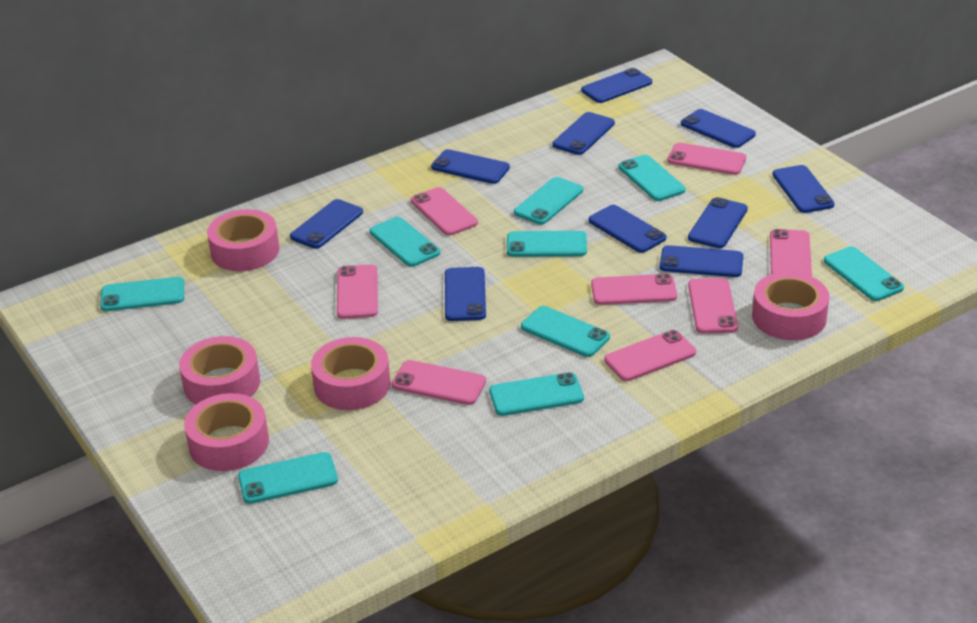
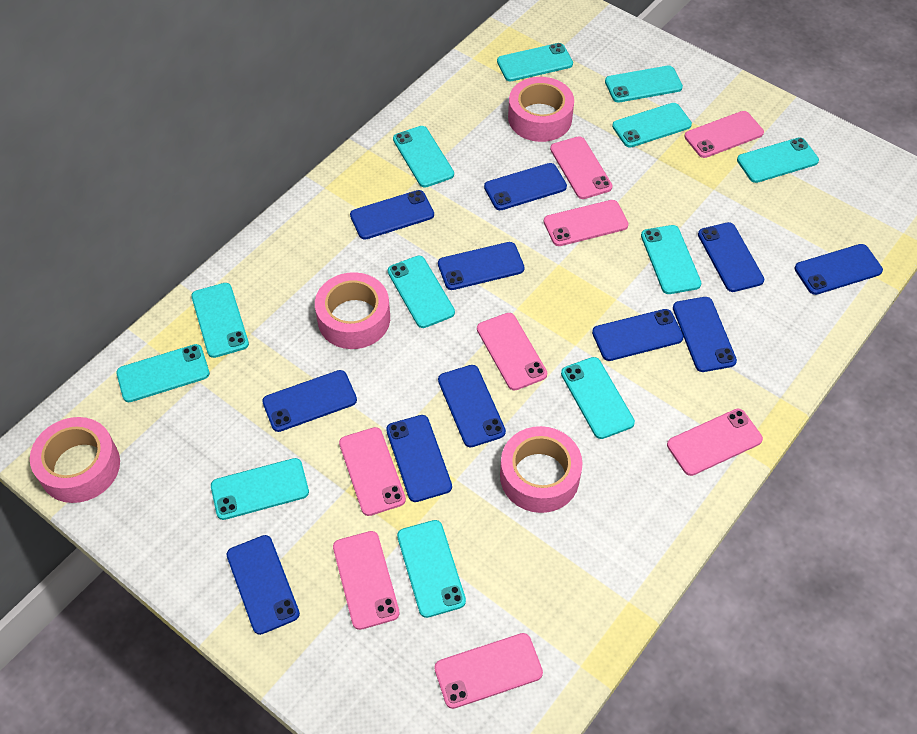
blue phone: 10 -> 11
pink tape: 5 -> 4
turquoise phone: 9 -> 12

